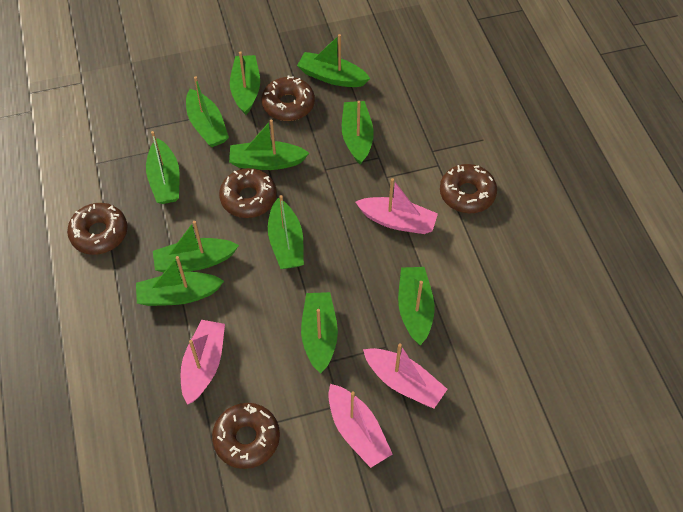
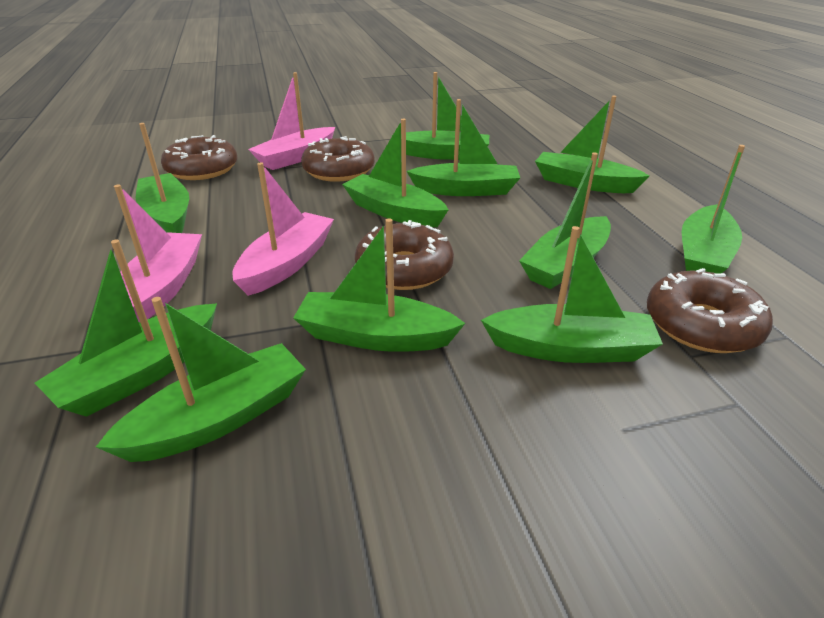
brown donut: 5 -> 4
pink boat: 4 -> 3

